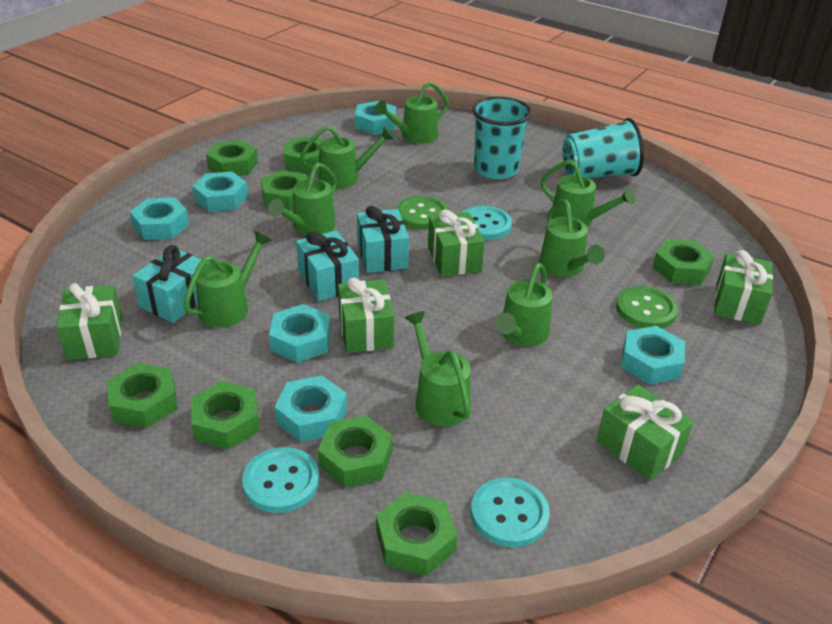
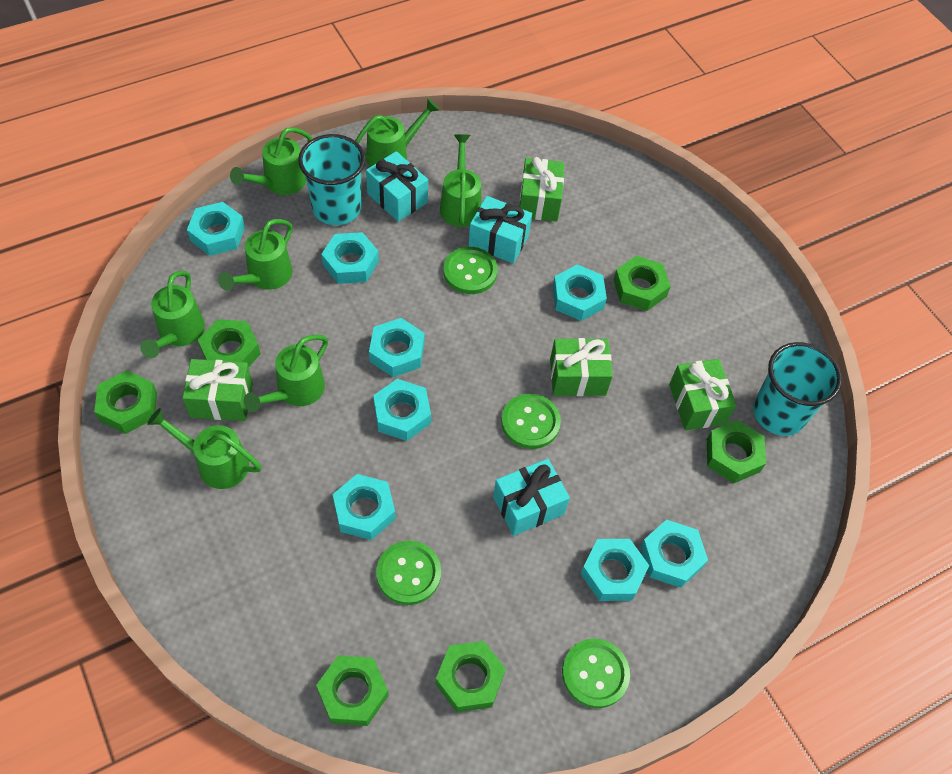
green button: 2 -> 4
green gift: 5 -> 4
green nut: 8 -> 6
green watering can: 8 -> 7
turquoise button: 3 -> 0
turquoise nut: 6 -> 8

